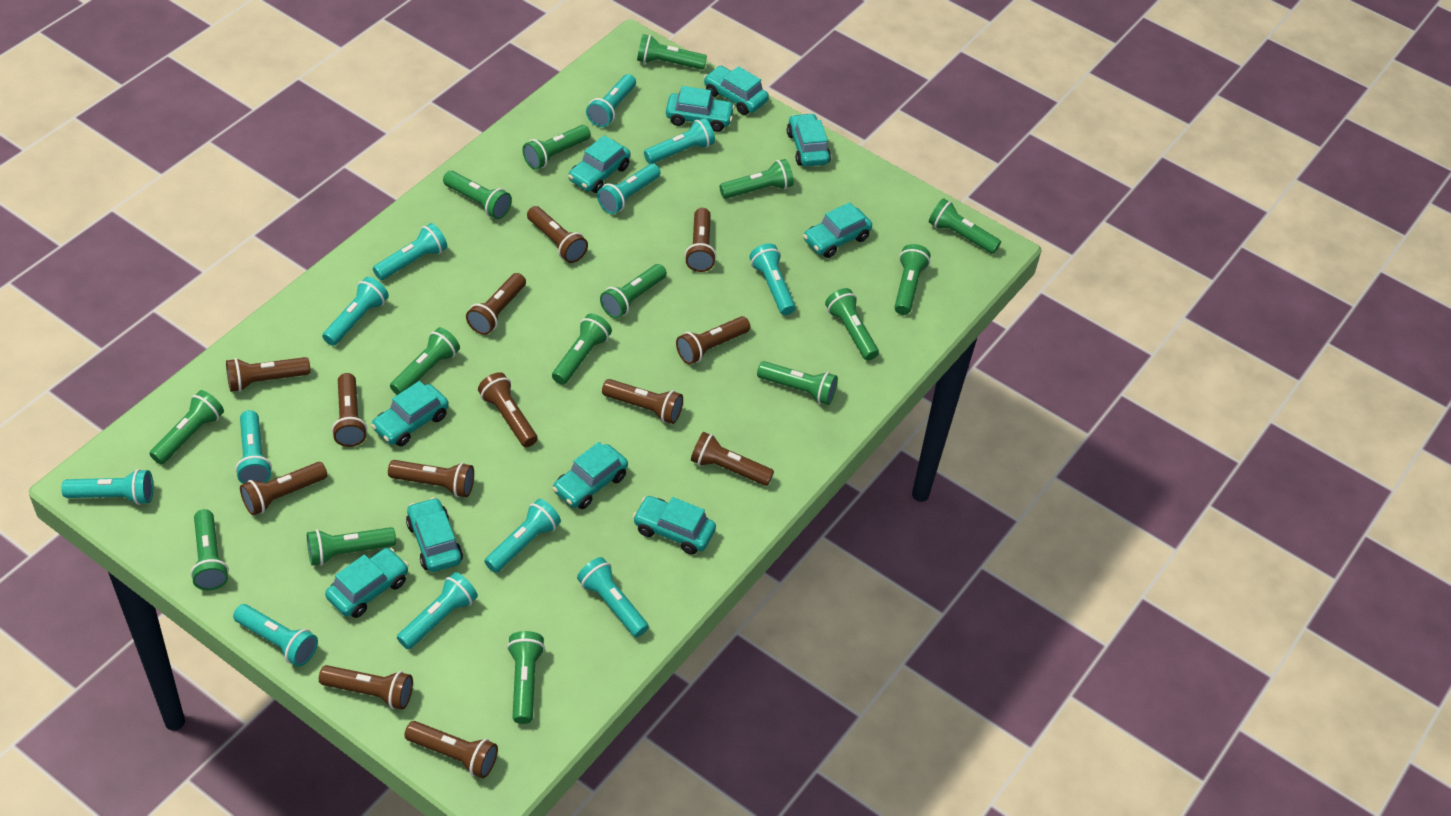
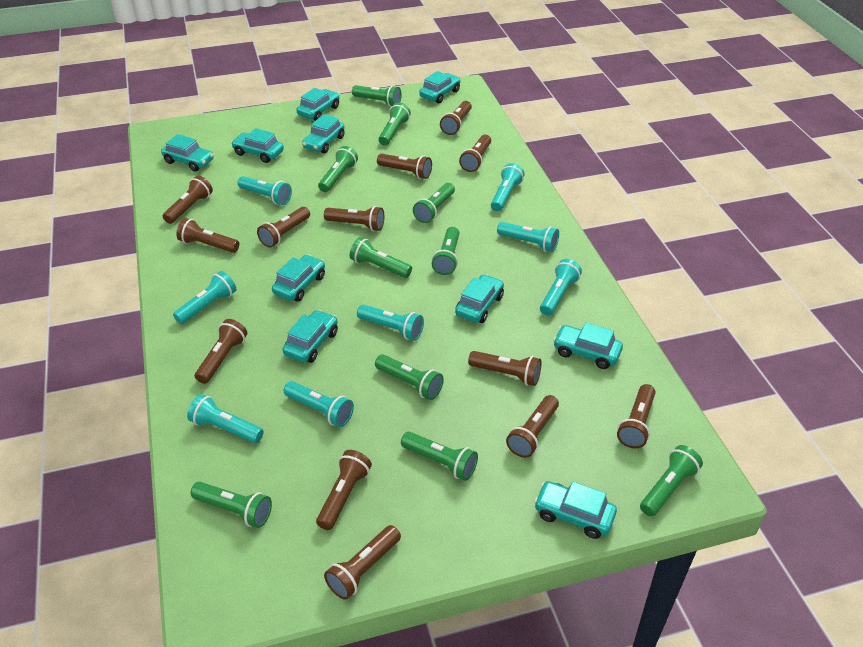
green flashlight: 15 -> 10
turquoise flashlight: 12 -> 8

